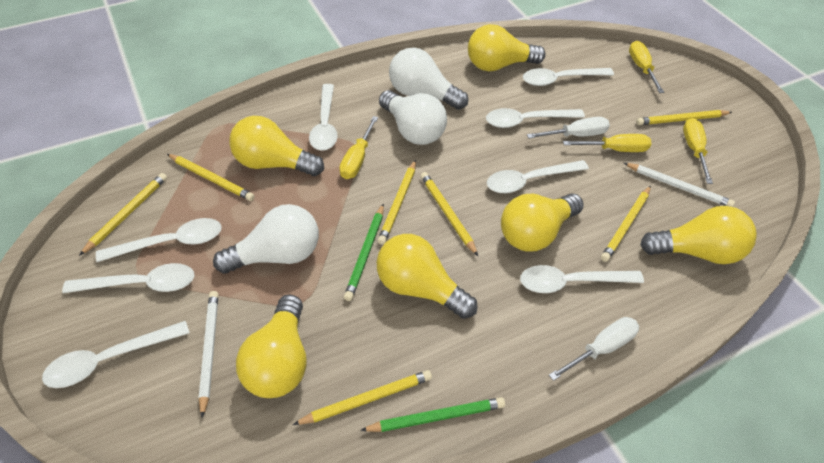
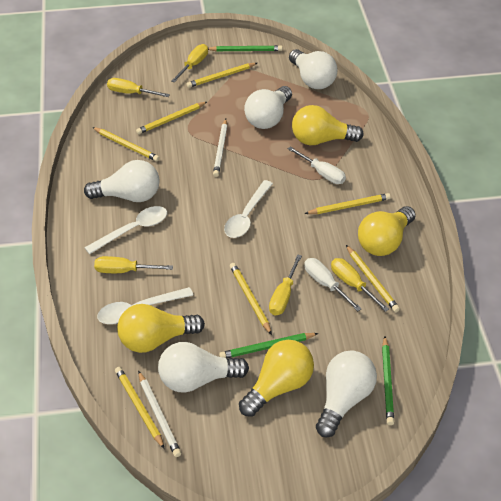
green pencil: 2 -> 3
white light bulb: 3 -> 5
white spoon: 8 -> 3
yellow light bulb: 6 -> 4
yellow screwdriver: 4 -> 5

